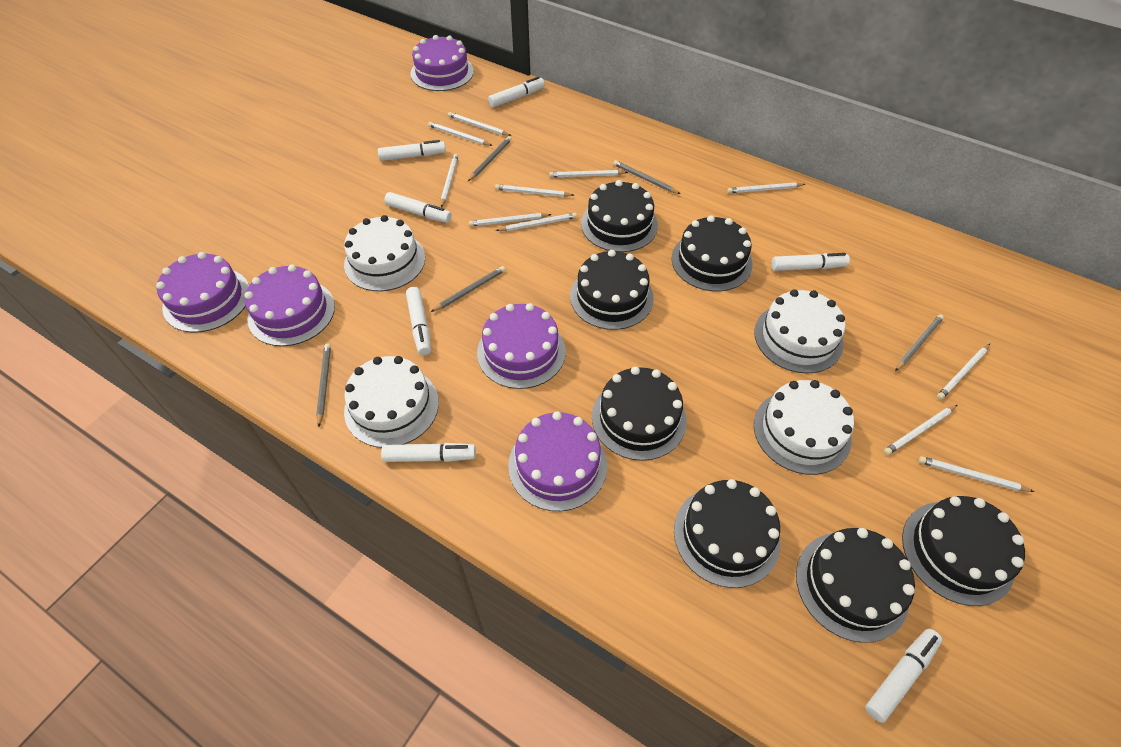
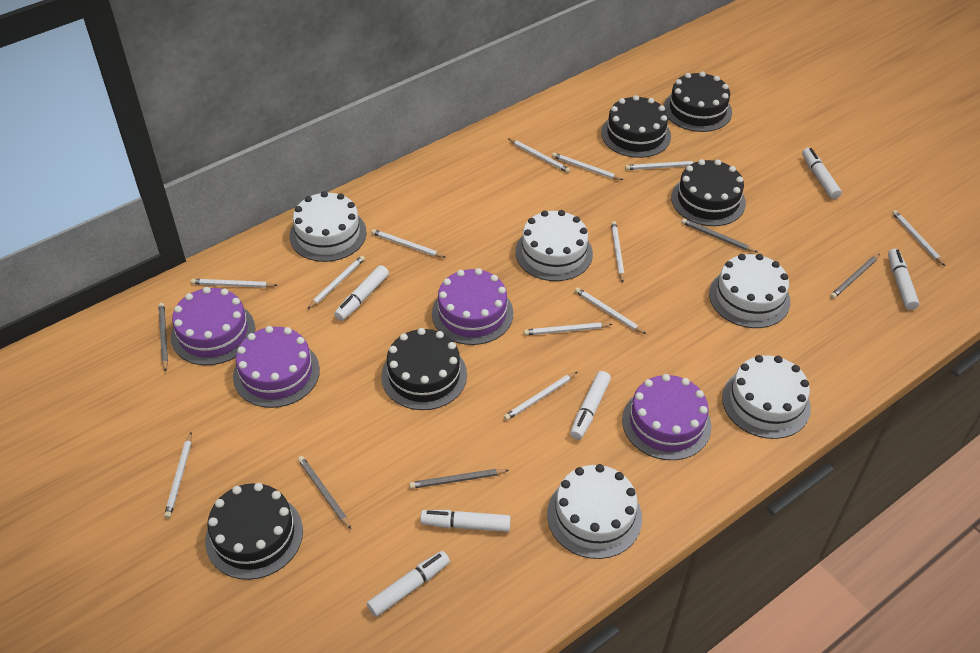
black cake: 7 -> 5
purple cake: 5 -> 4
white cake: 4 -> 5
white marker: 7 -> 6
white pencil: 11 -> 12

